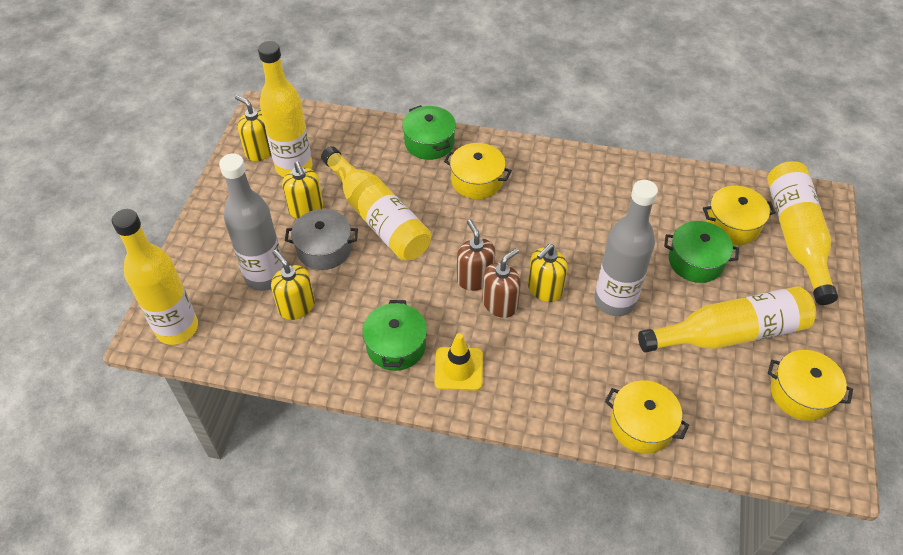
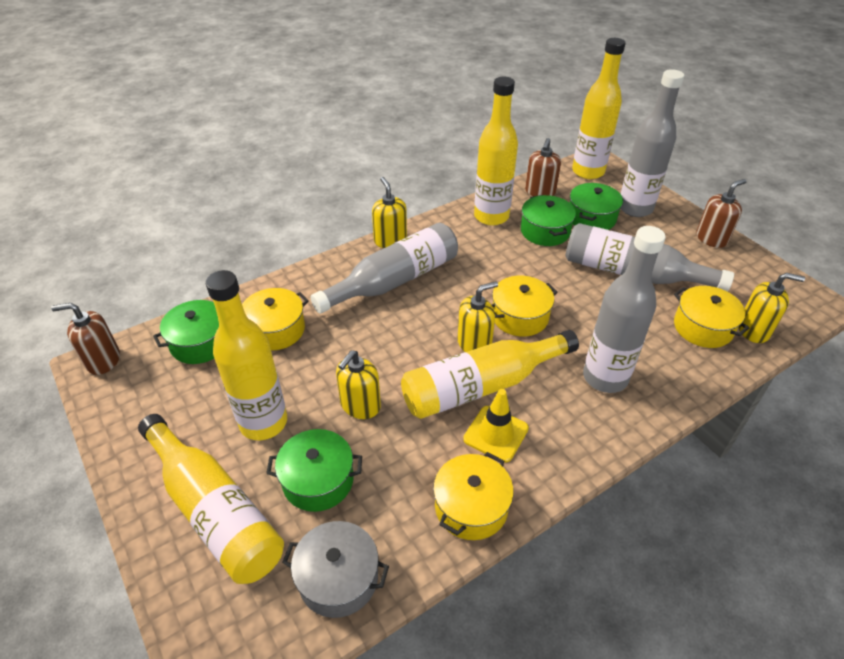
brown soap dispenser: 2 -> 3
green pot: 3 -> 4
grey bottle: 2 -> 4

